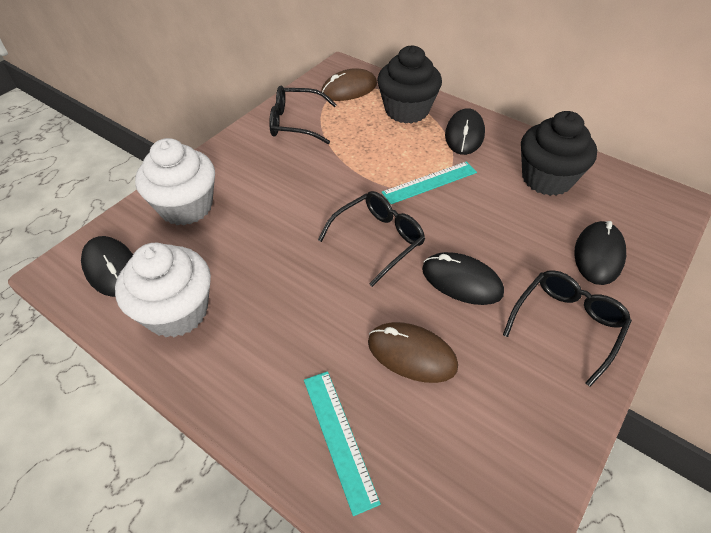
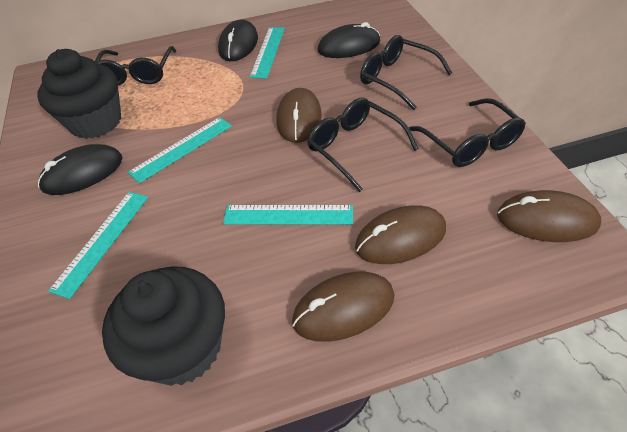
black glasses: 3 -> 4
black mouse: 4 -> 3
brown mouse: 2 -> 4
turquoise ruler: 2 -> 4
white cupcake: 2 -> 0

